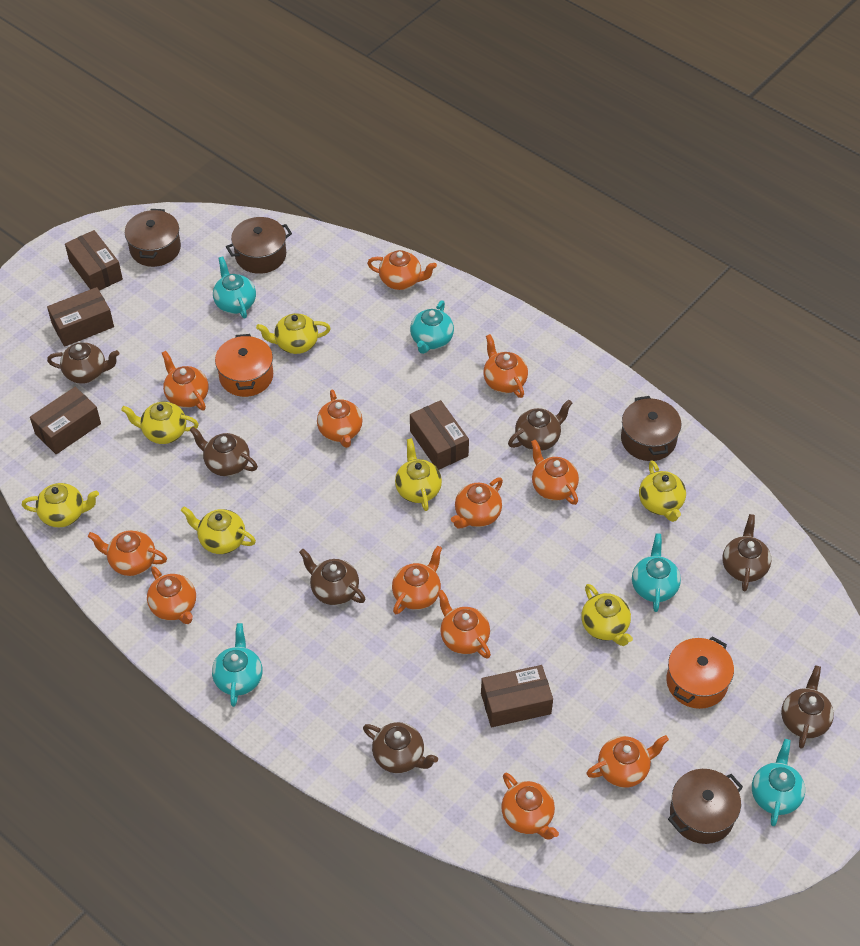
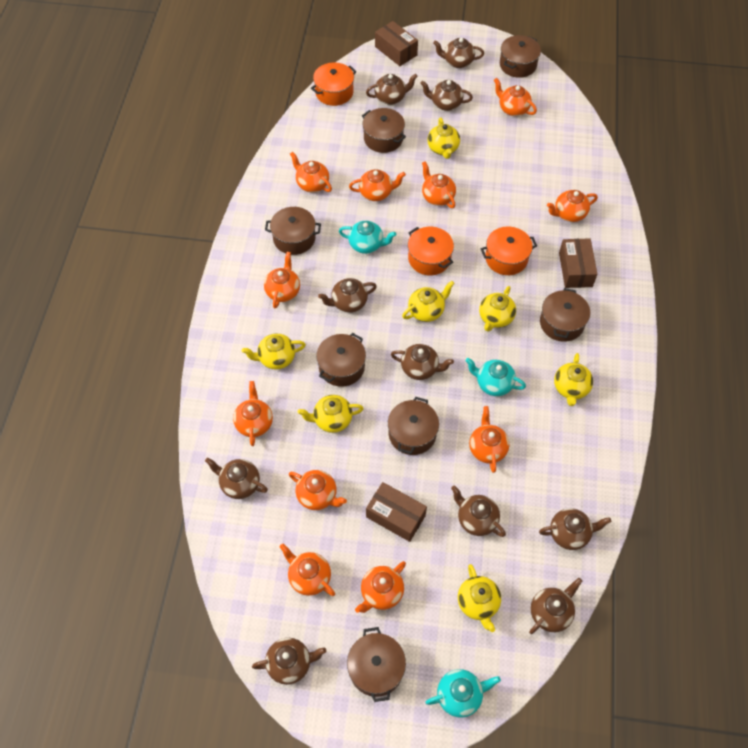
brown box: 5 -> 3
brown pot: 4 -> 7
brown teapot: 7 -> 10
orange pot: 2 -> 3
orange teapot: 12 -> 11
turquoise teapot: 5 -> 3

